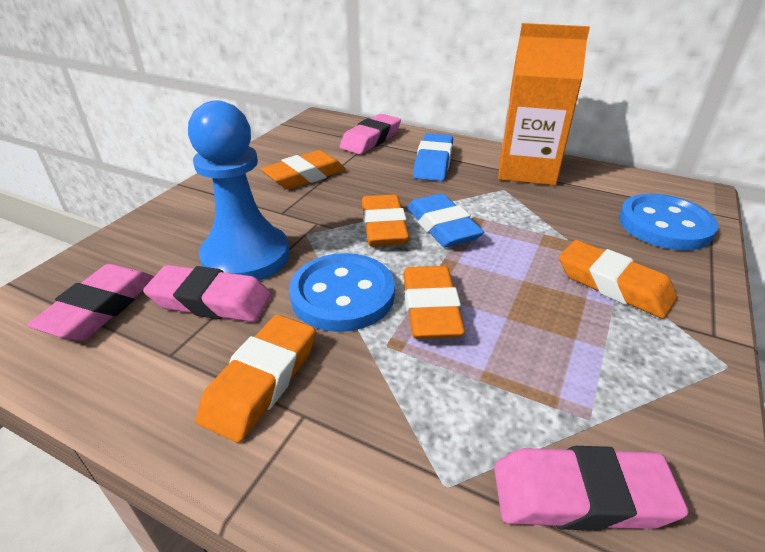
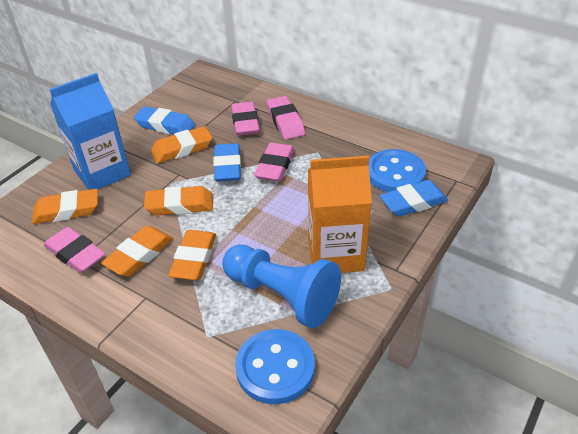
blue carton: 0 -> 1
blue eraser: 2 -> 3

